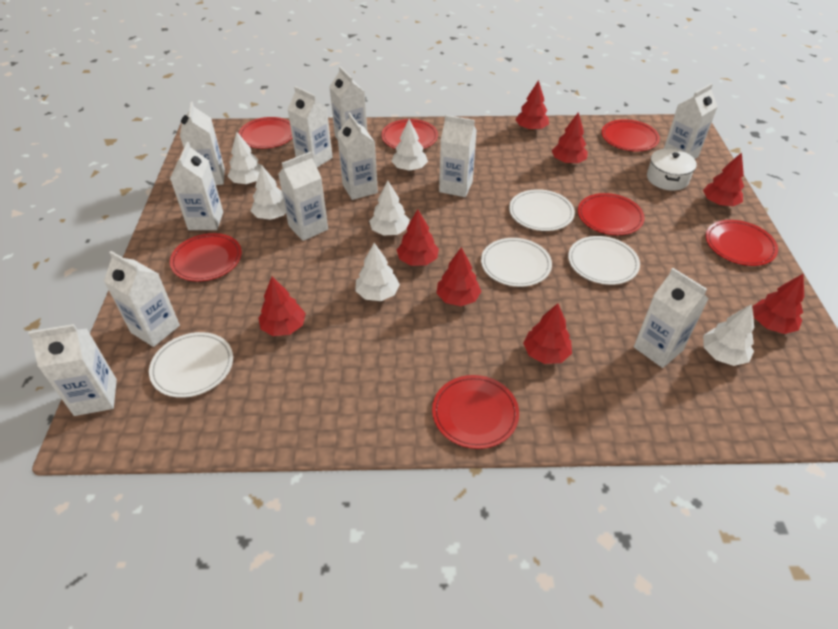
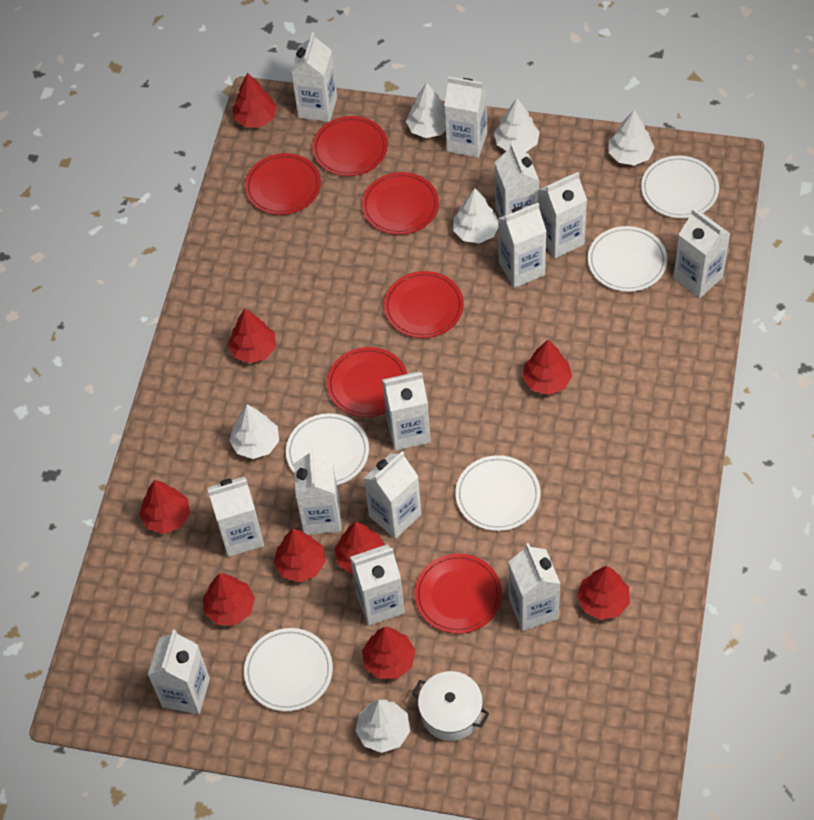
red plate: 7 -> 6
red tree: 8 -> 9
white carton: 11 -> 13
white plate: 4 -> 5

